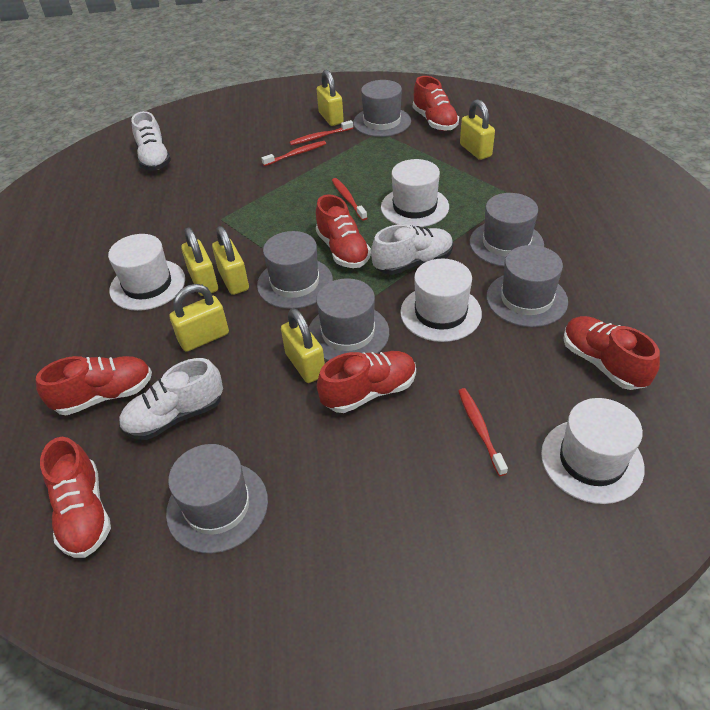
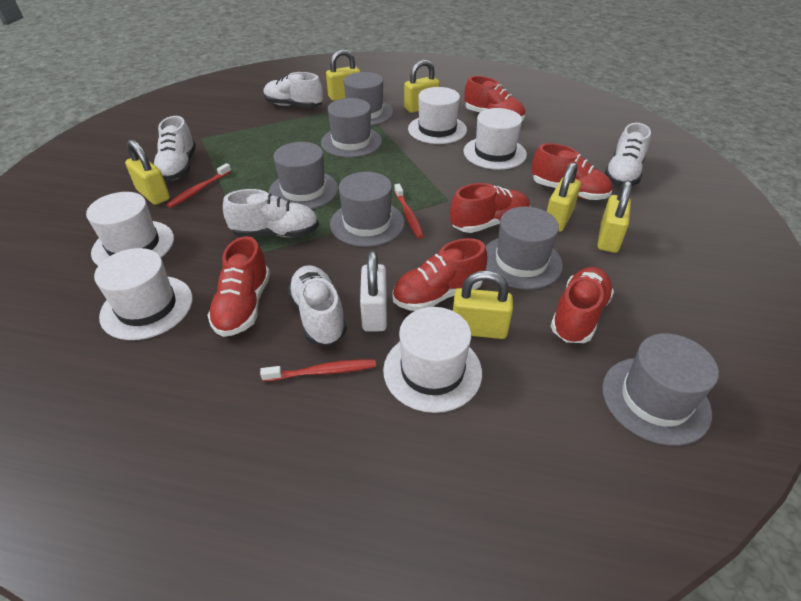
red toothbrush: 4 -> 3
white hat: 4 -> 5
white padlock: 0 -> 1
white shoe: 3 -> 5

